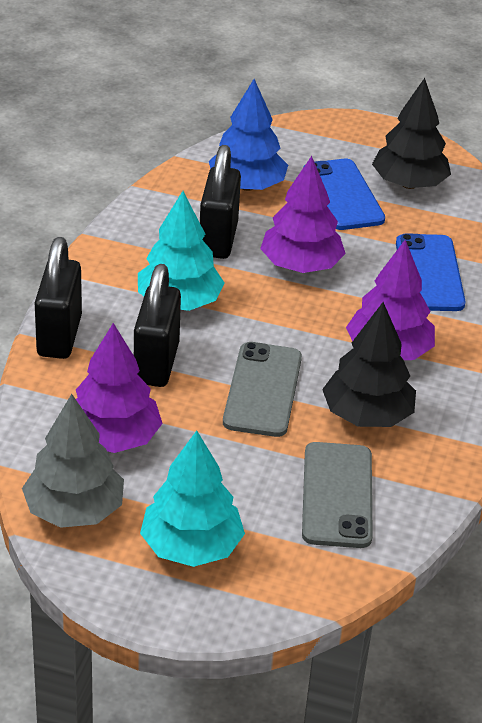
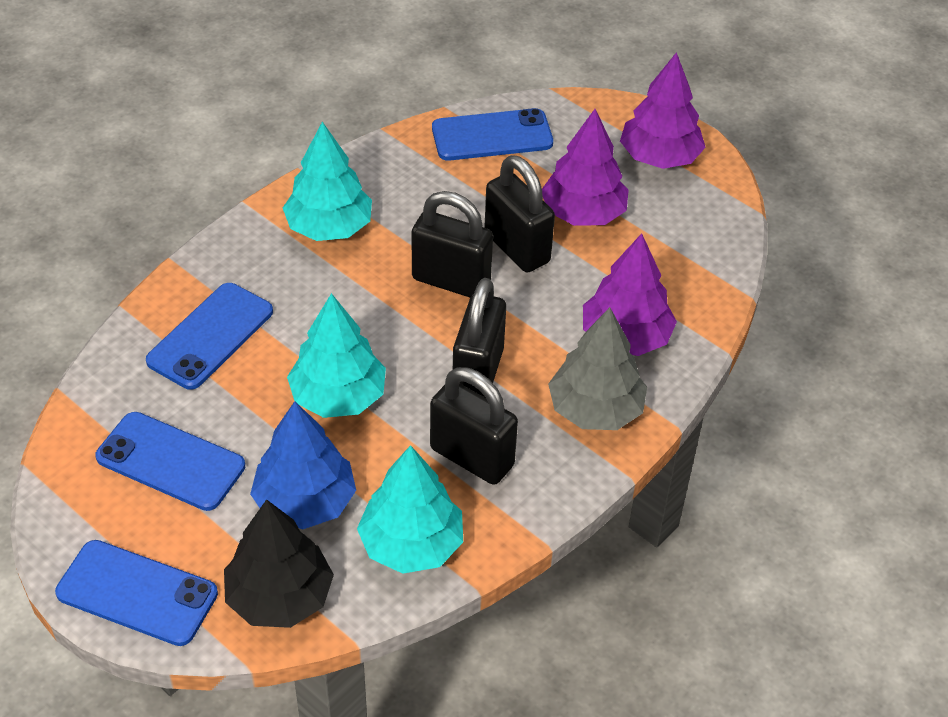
black padlock: 3 -> 4
black tree: 2 -> 1
blue phone: 2 -> 4
grey phone: 2 -> 0
turquoise tree: 2 -> 3

